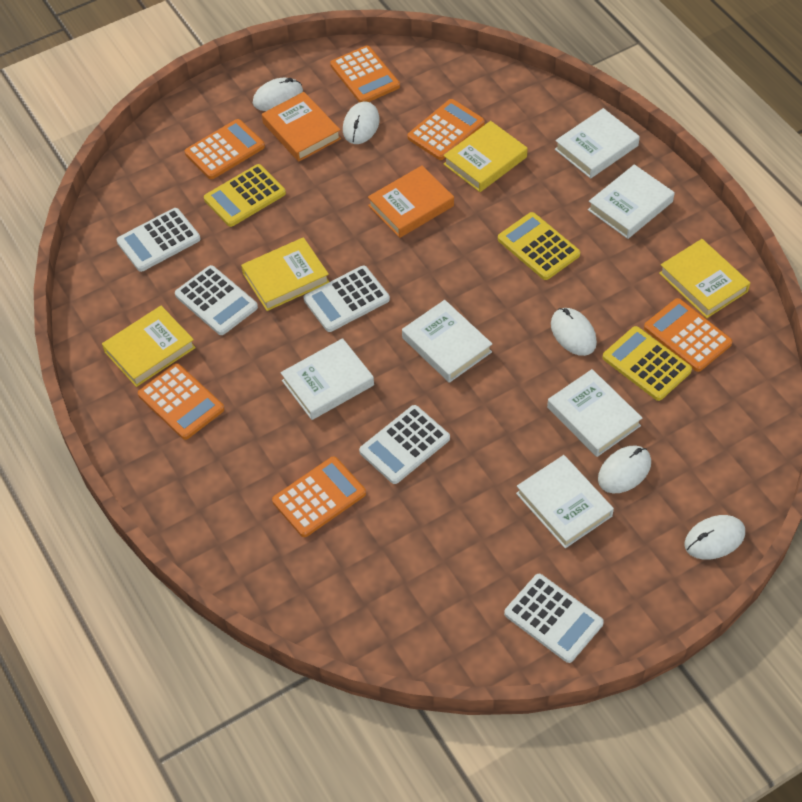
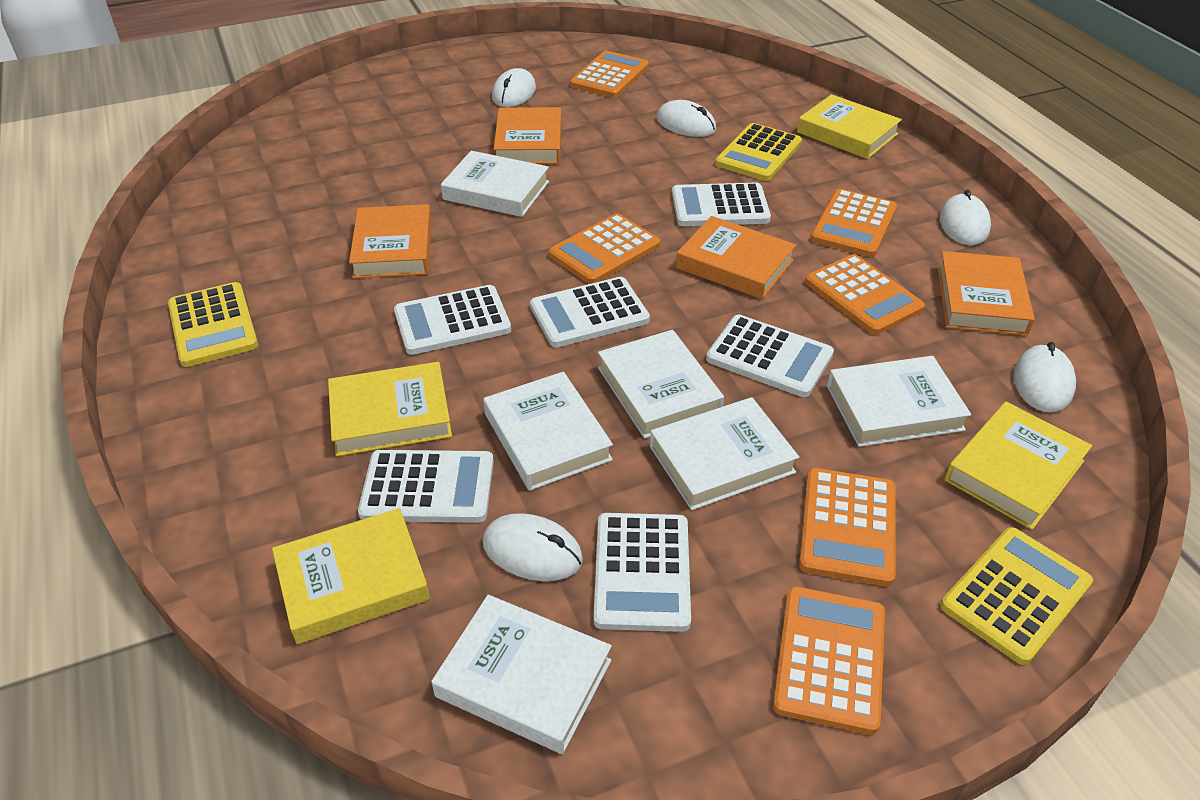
orange book: 2 -> 4
white calculator: 5 -> 6

